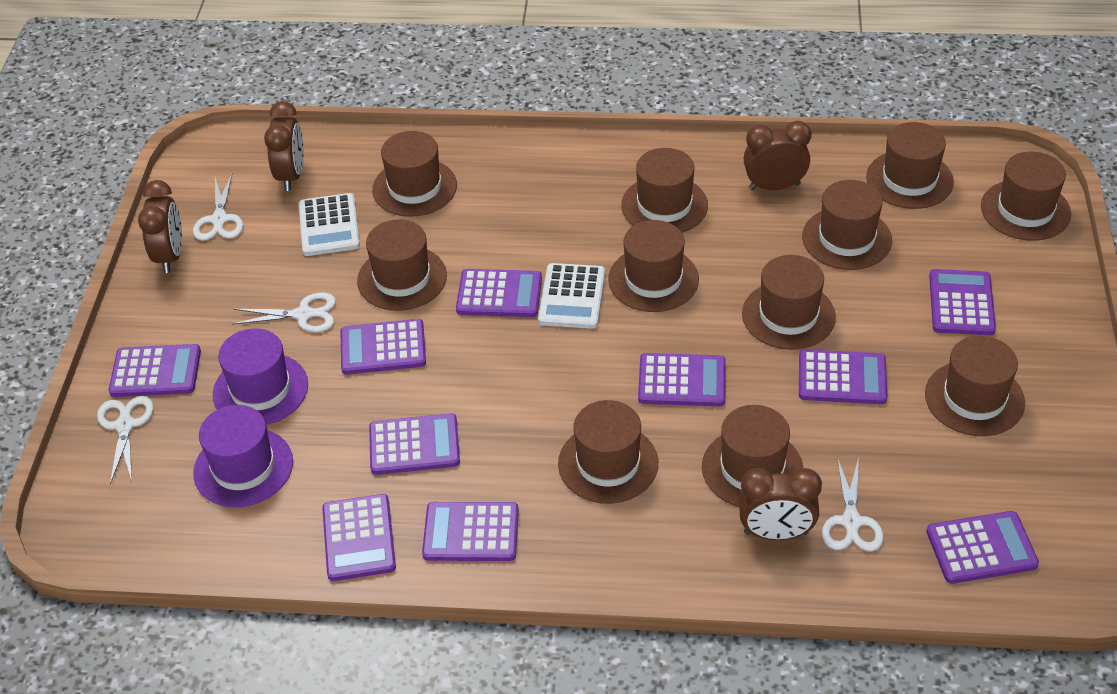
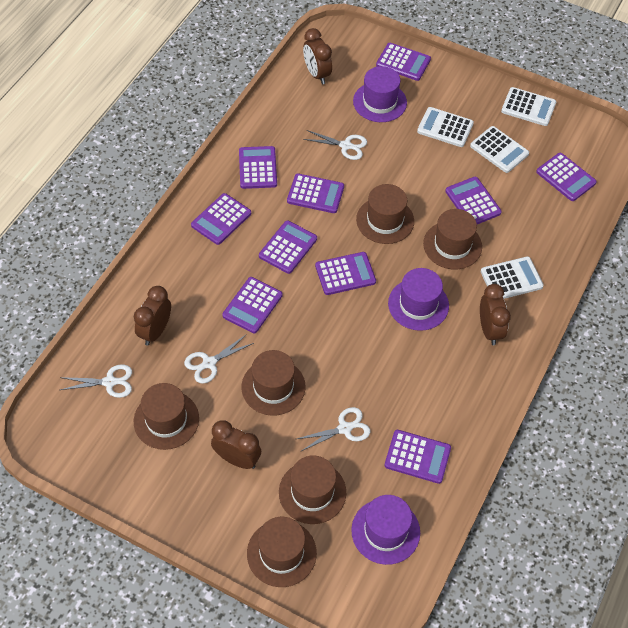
brown hat: 11 -> 6
purple hat: 2 -> 3
white calculator: 2 -> 4

